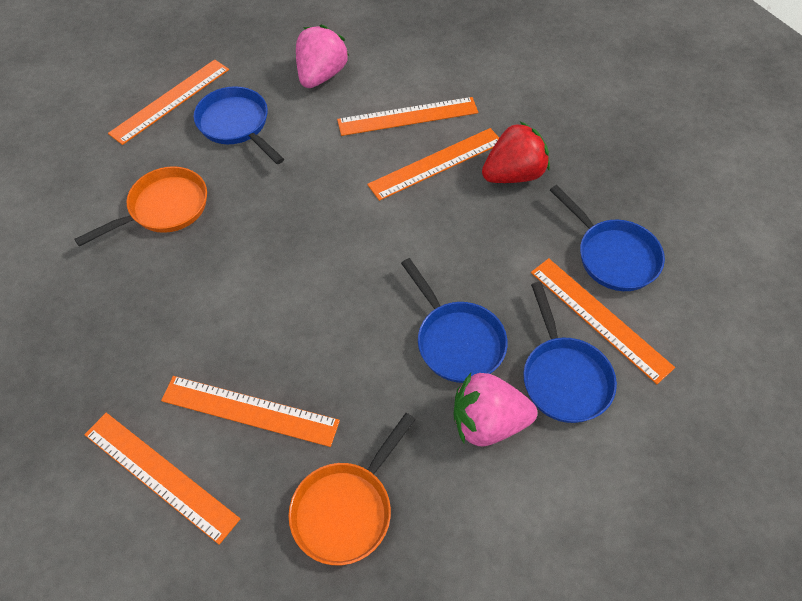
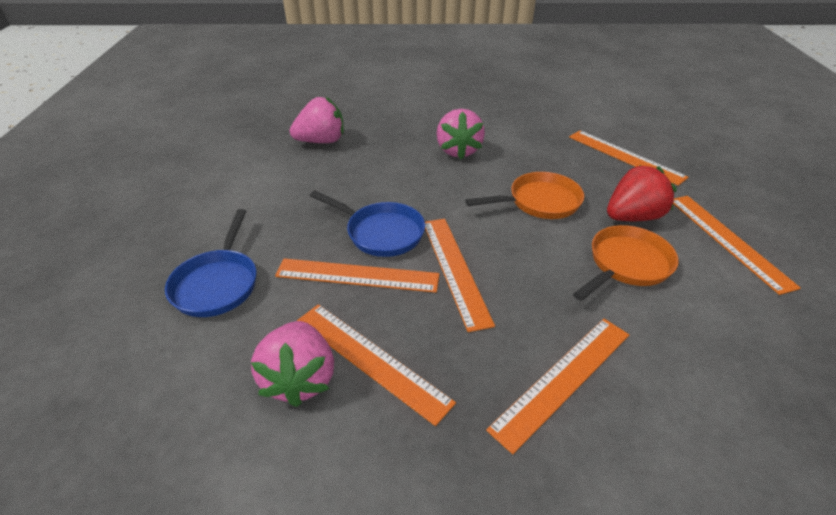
blue pan: 4 -> 2
pink strawberry: 2 -> 3

